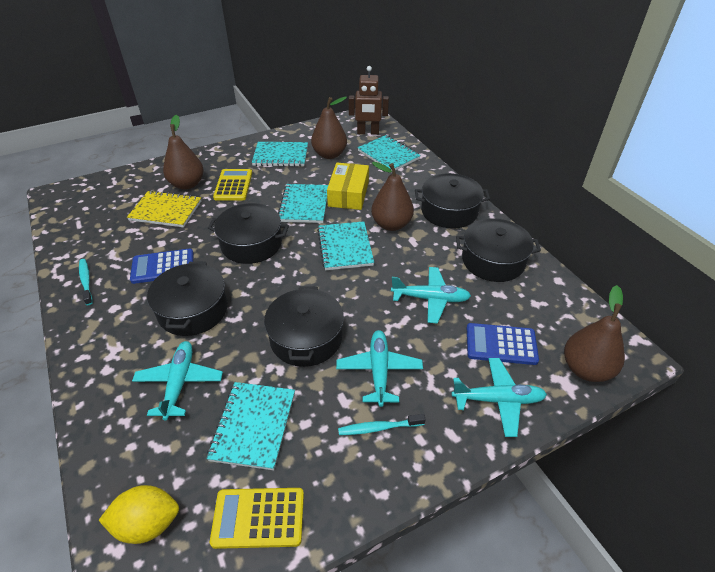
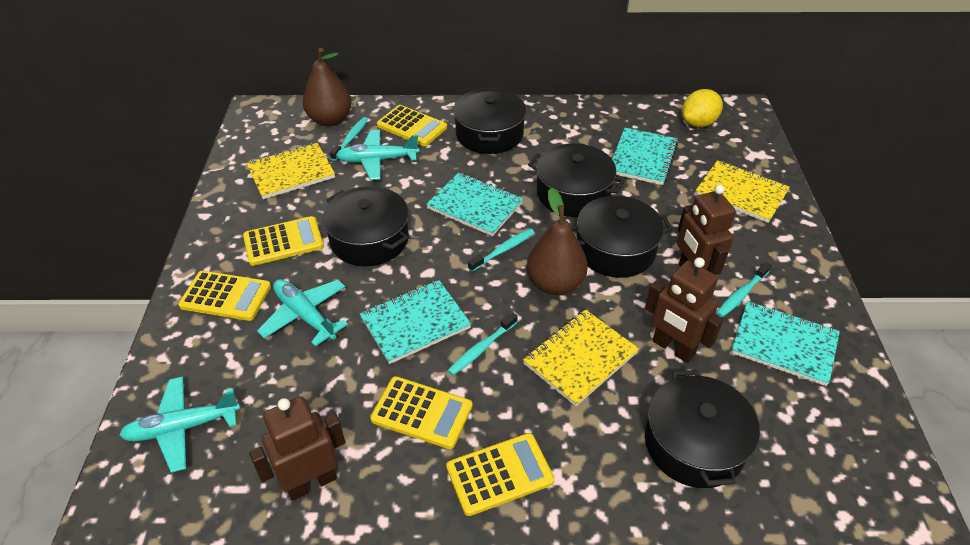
blue calculator: 2 -> 0
brown pear: 4 -> 2
brown robot: 1 -> 3
turquoise notebook: 5 -> 4
turquoise plane: 4 -> 3
turquoise toothbrush: 2 -> 4
yellow box: 1 -> 0
yellow calculator: 2 -> 5
yellow notebook: 1 -> 3

